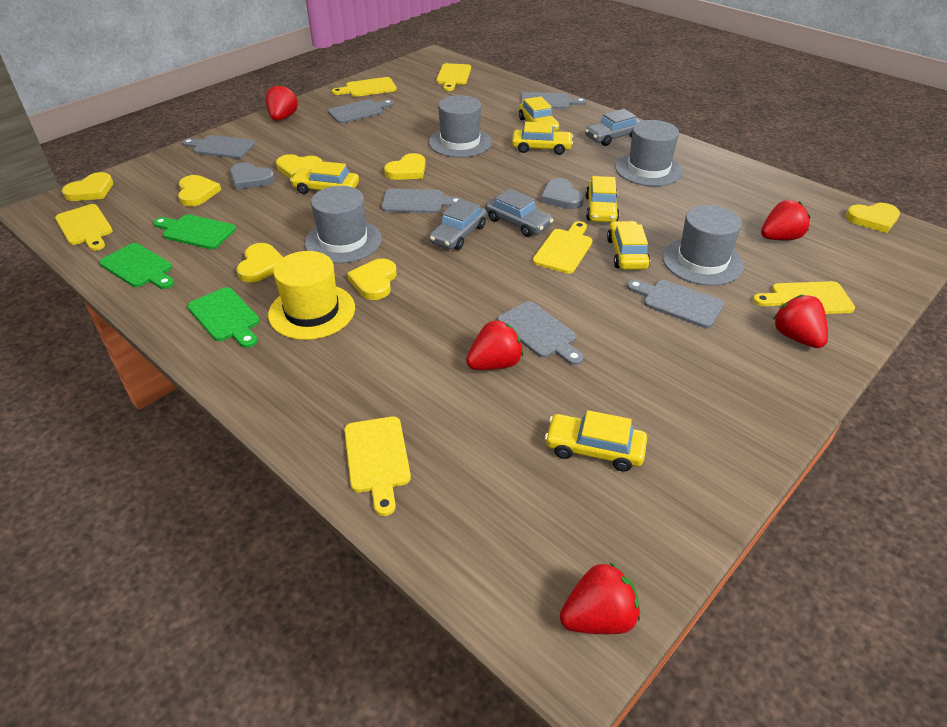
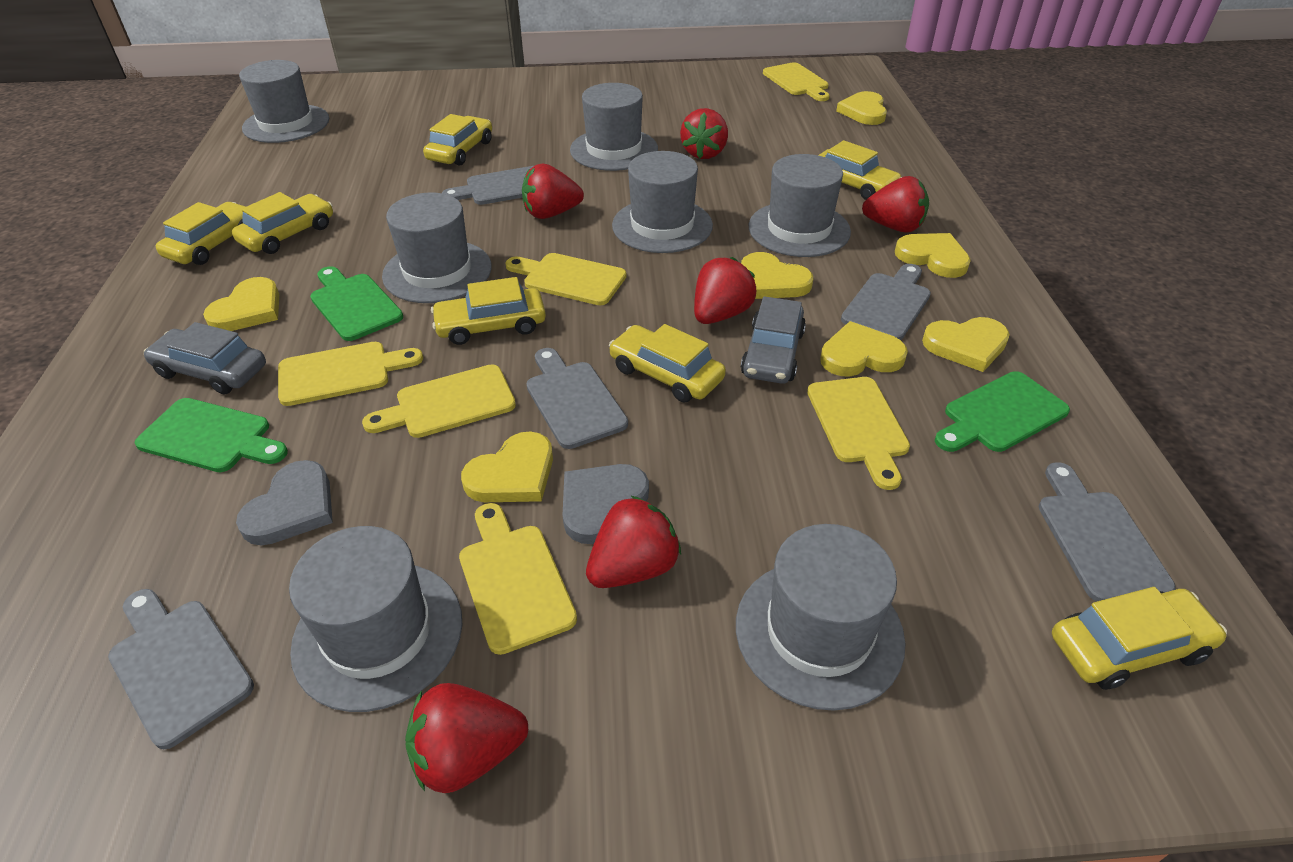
grey car: 3 -> 2
grey cutting board: 6 -> 5
grey hat: 4 -> 7
red strawberry: 5 -> 6
yellow car: 6 -> 7
yellow hat: 1 -> 0

